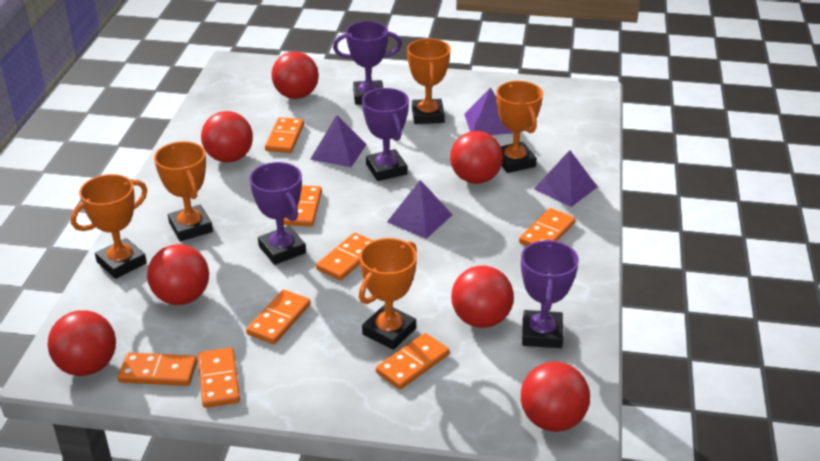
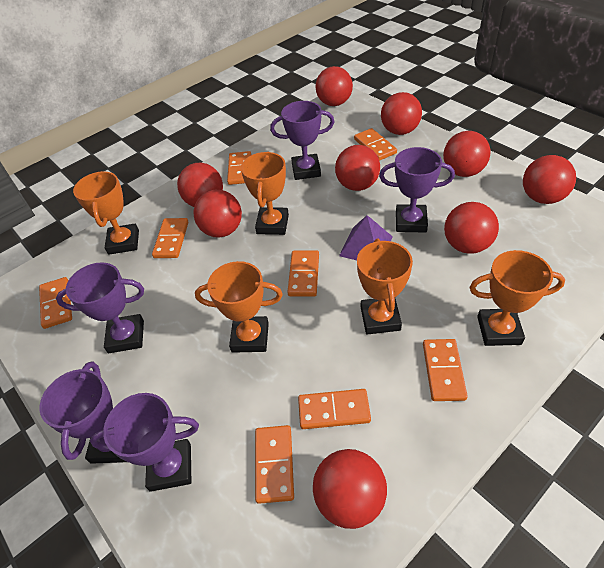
purple pyramid: 4 -> 1
purple trophy: 4 -> 5
red ball: 7 -> 9

